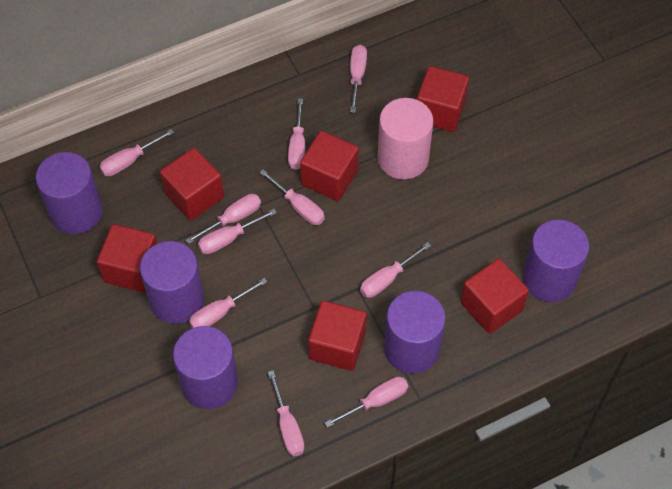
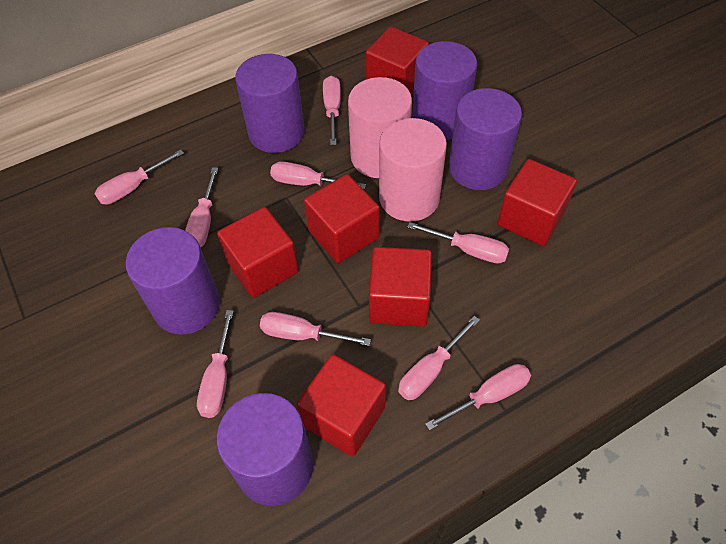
pink cylinder: 1 -> 2
pink screwdriver: 10 -> 9

